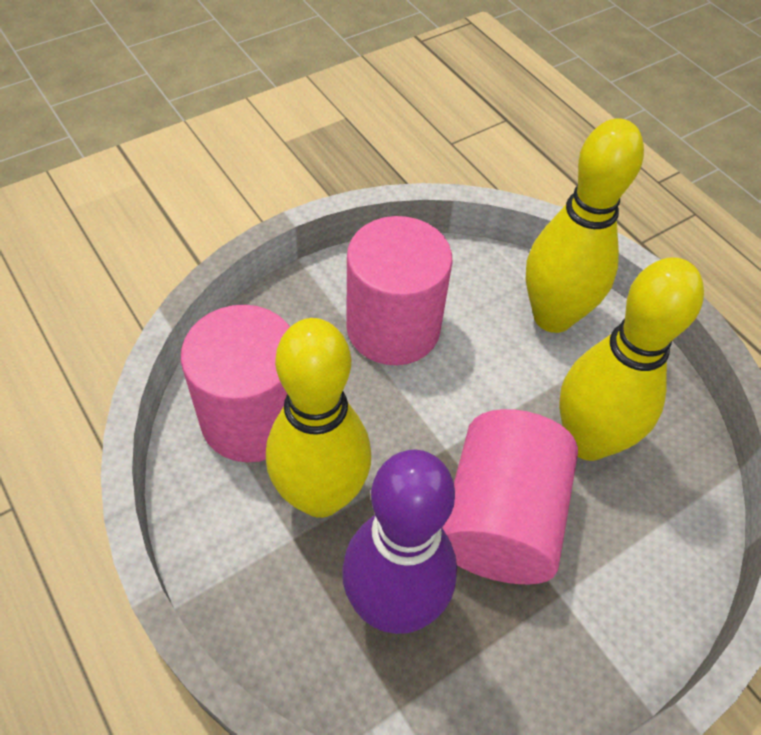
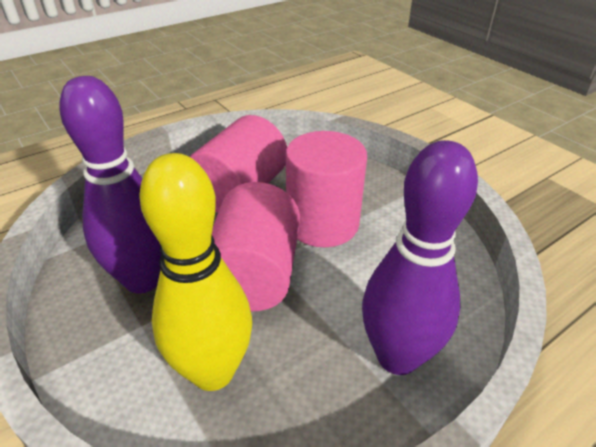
purple bowling pin: 1 -> 2
yellow bowling pin: 3 -> 1

